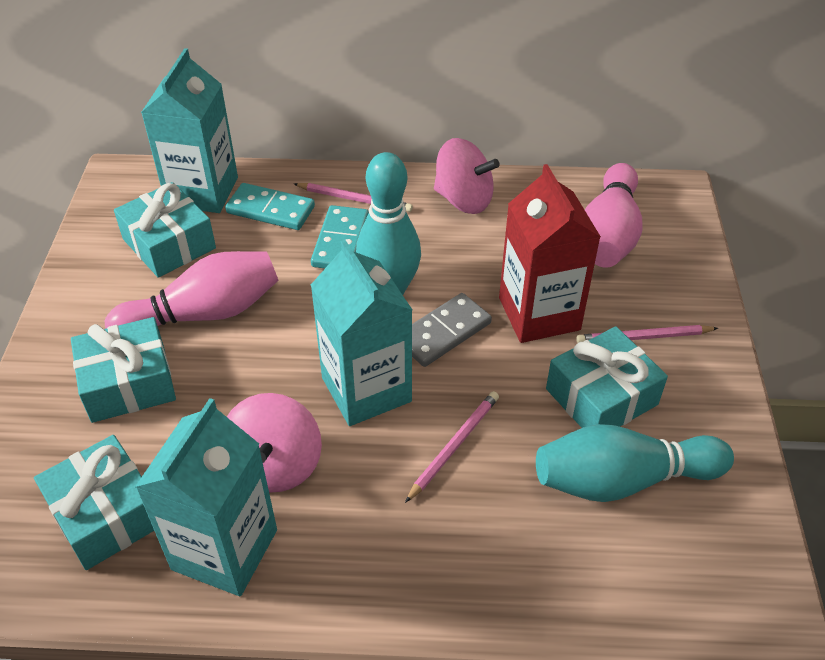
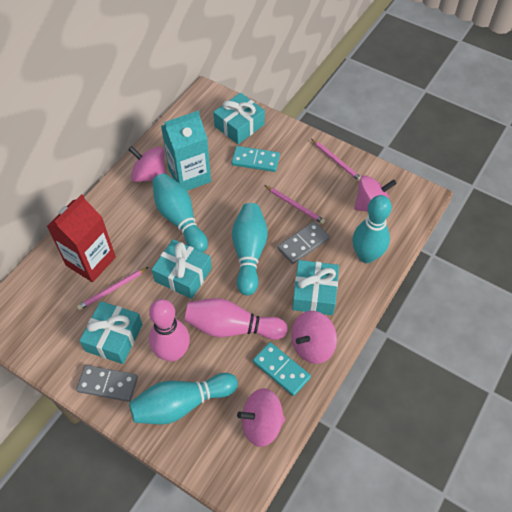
grey domino: 1 -> 2
pink spinning top: 2 -> 4
turquoise bowling pin: 2 -> 4
turquoise carton: 3 -> 1

